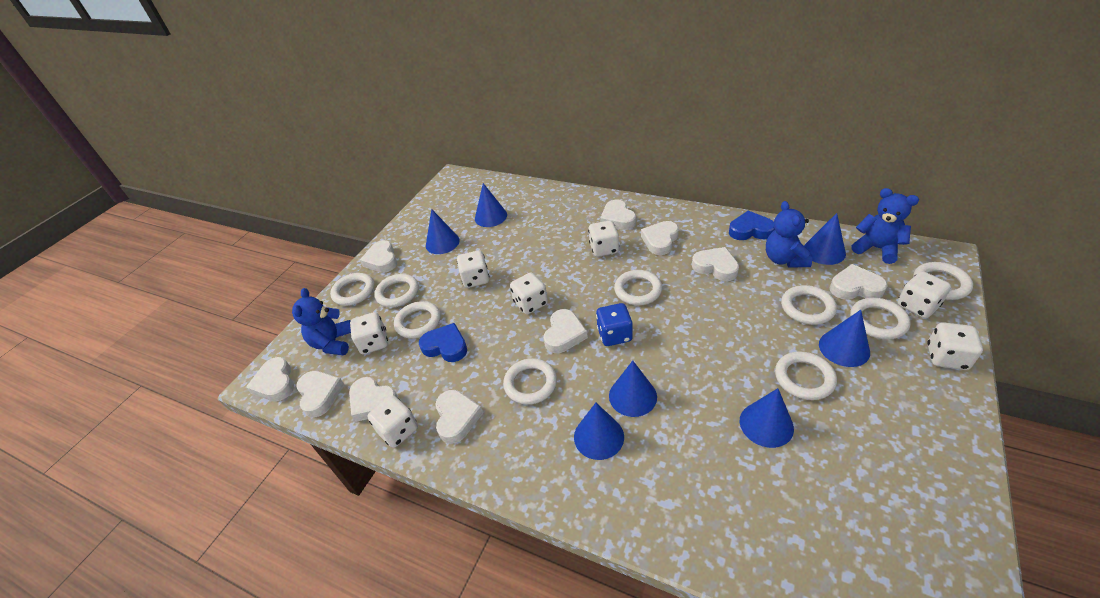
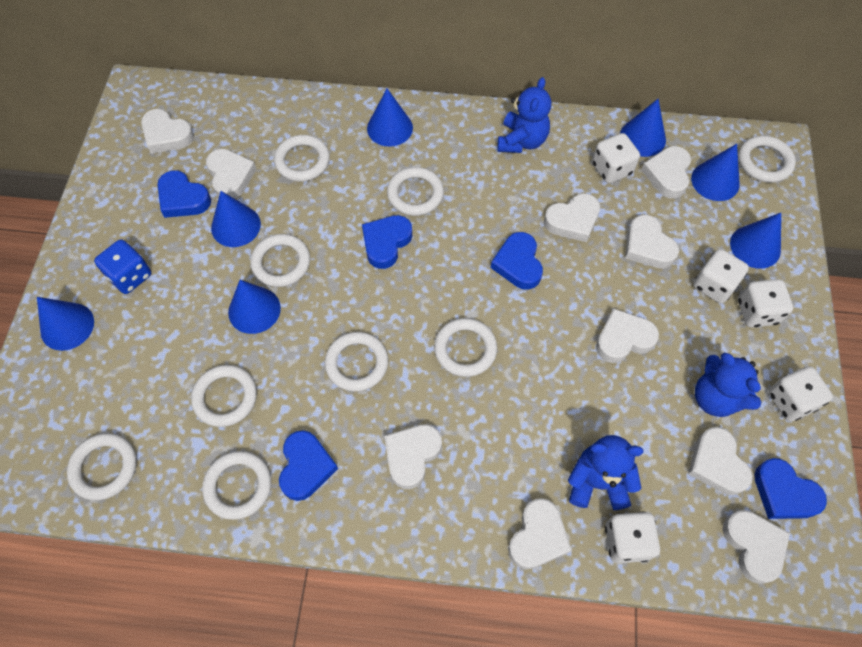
blue heart: 2 -> 5
white dice: 7 -> 5

